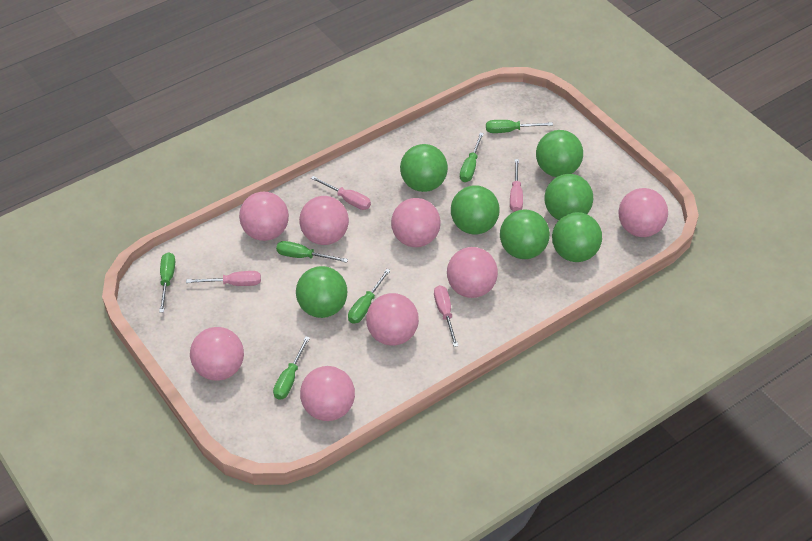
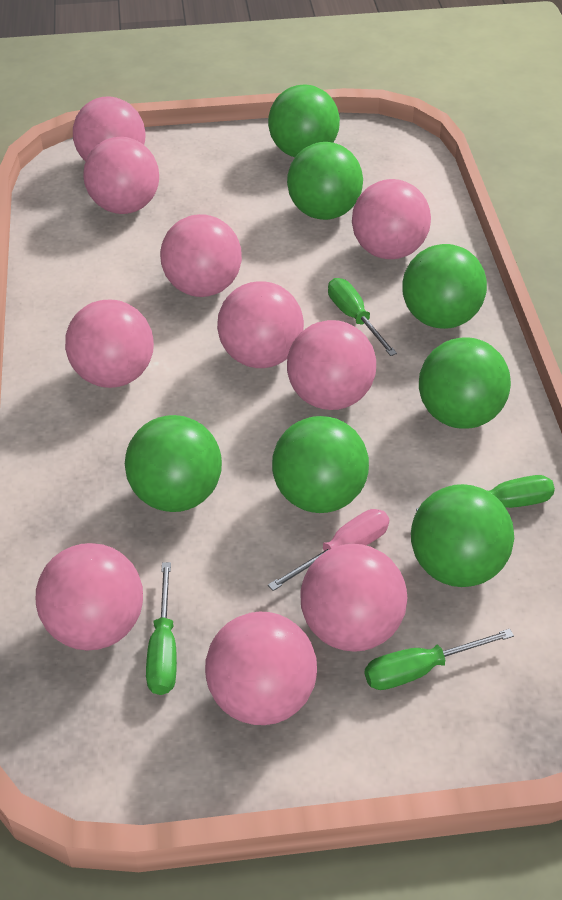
green screwdriver: 6 -> 4
pink ball: 8 -> 10
pink screwdriver: 4 -> 1

